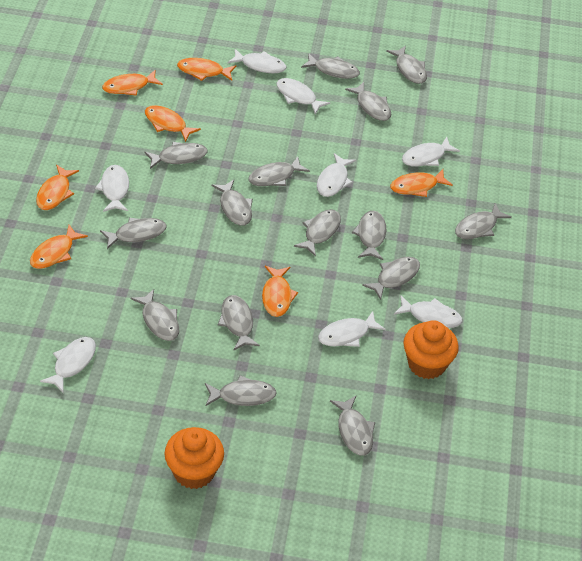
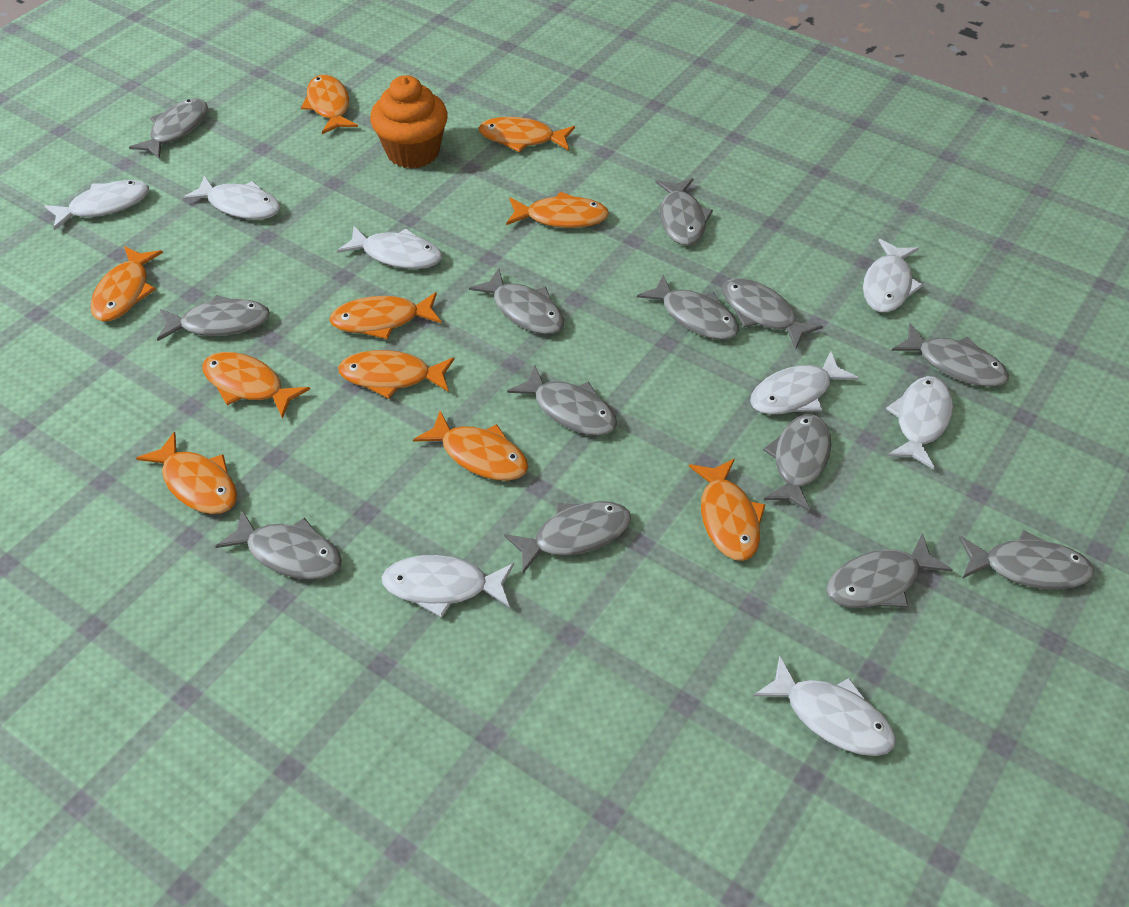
grey fish: 15 -> 13
orange cupcake: 2 -> 1
orange fish: 7 -> 10

